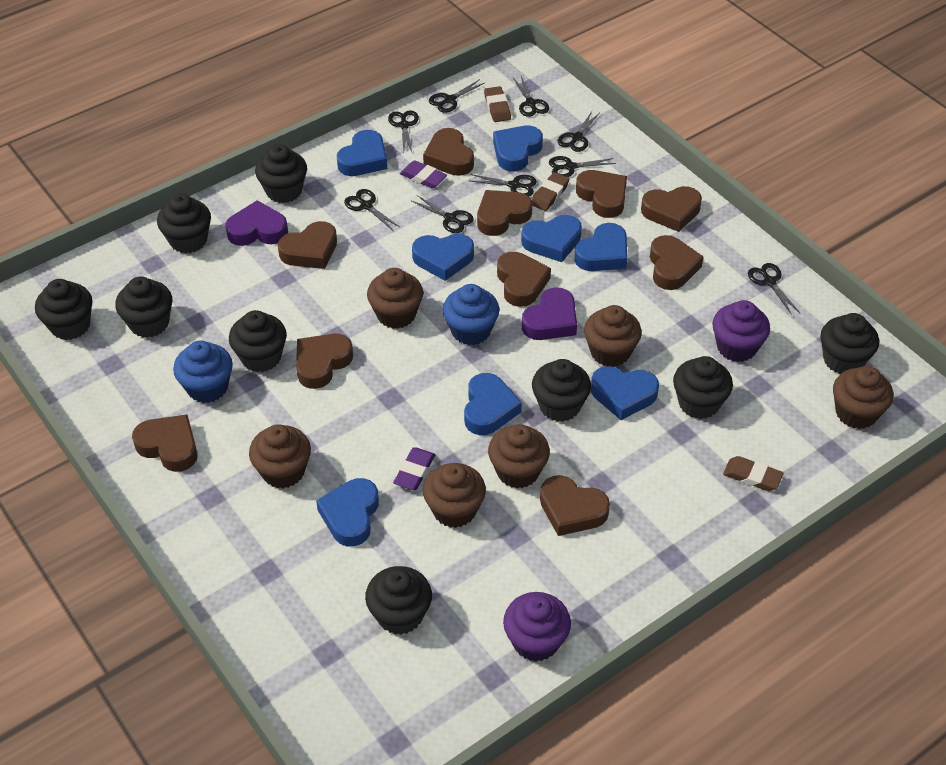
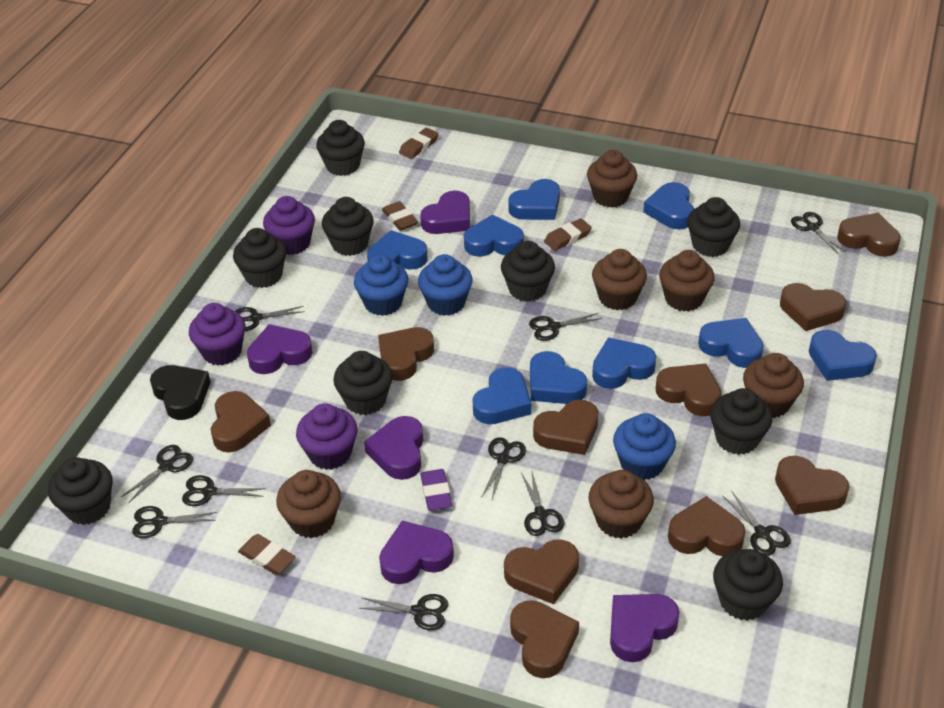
black heart: 0 -> 1
black scissors: 9 -> 10
blue cupcake: 2 -> 3
blue heart: 8 -> 9
brown eraser: 3 -> 4
purple cupcake: 2 -> 3
purple eraser: 2 -> 1
purple heart: 2 -> 5

